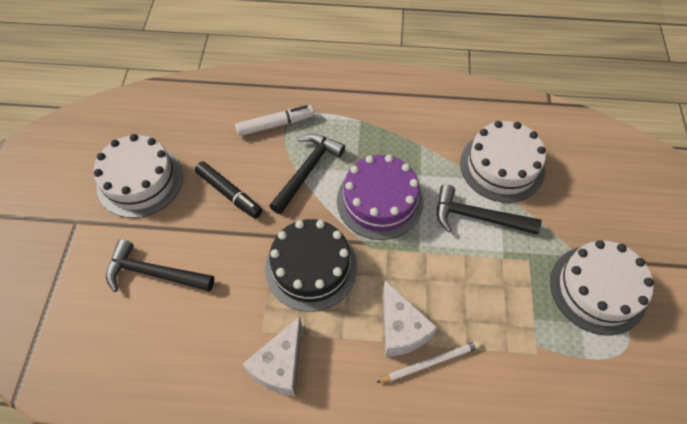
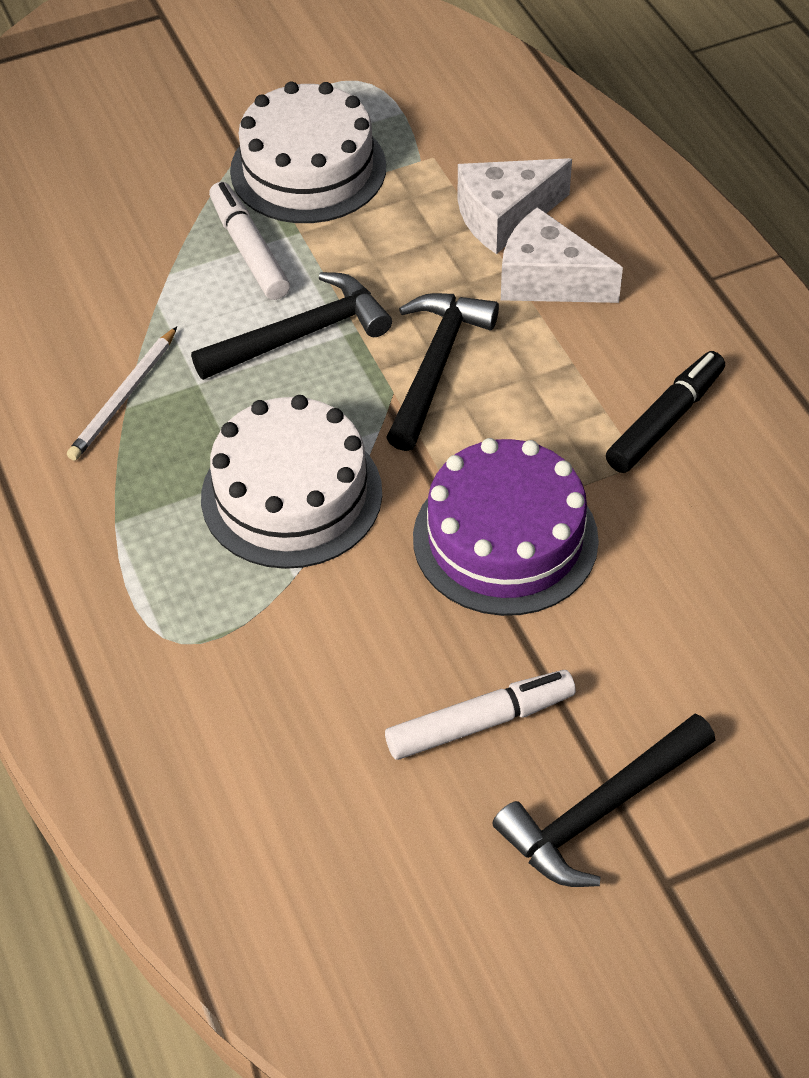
black cake: 1 -> 0
white cake: 3 -> 2
white marker: 1 -> 2

